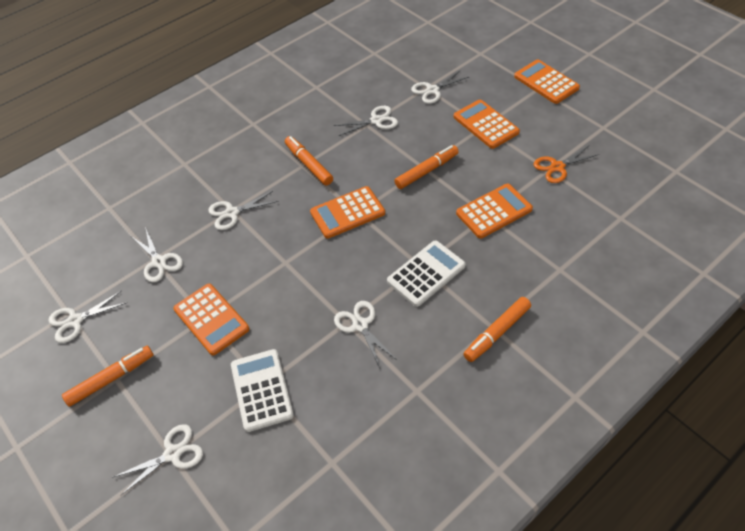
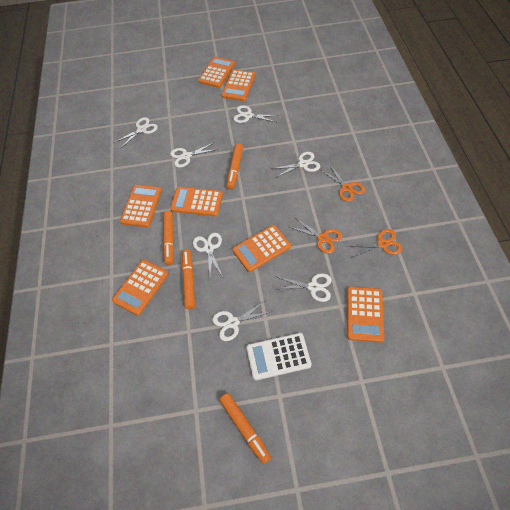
orange calculator: 5 -> 7
orange scissors: 1 -> 3
white calculator: 2 -> 1

